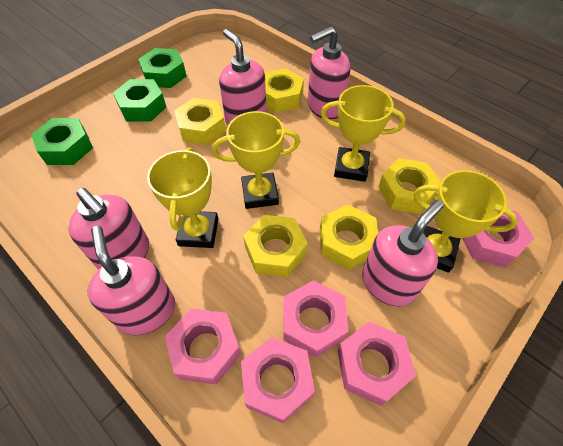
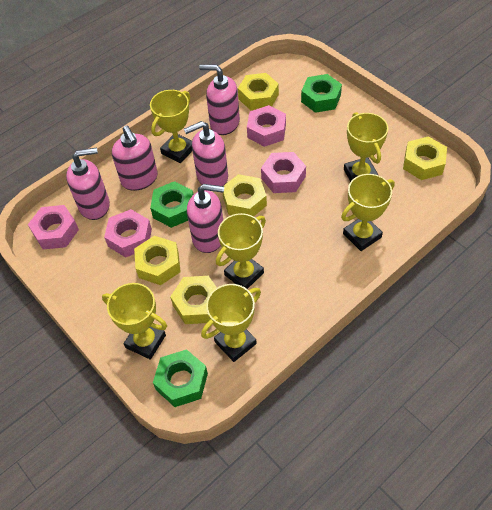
pink nut: 5 -> 4
yellow trophy: 4 -> 6

